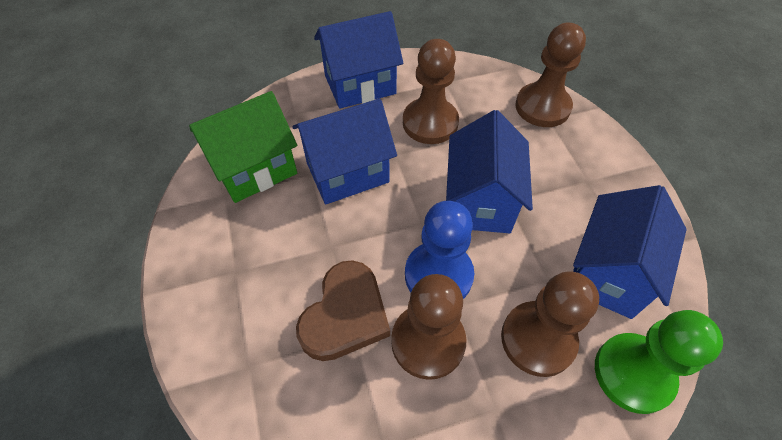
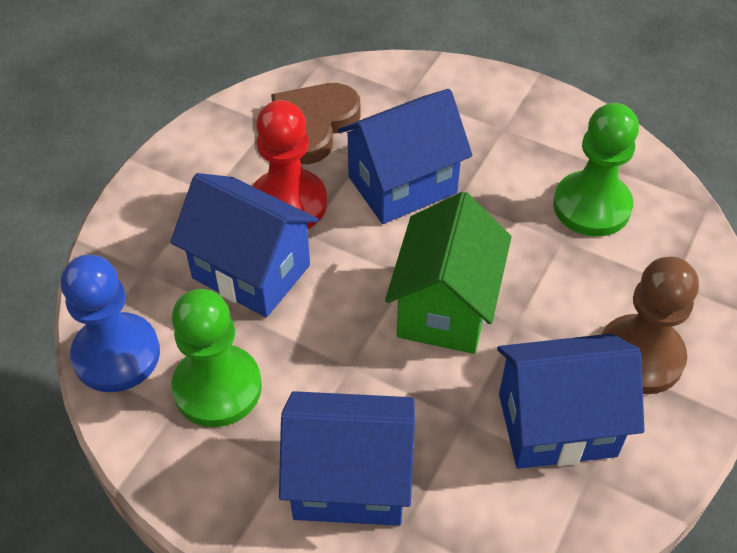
brown pawn: 4 -> 1
green pawn: 1 -> 2
red pawn: 0 -> 1

